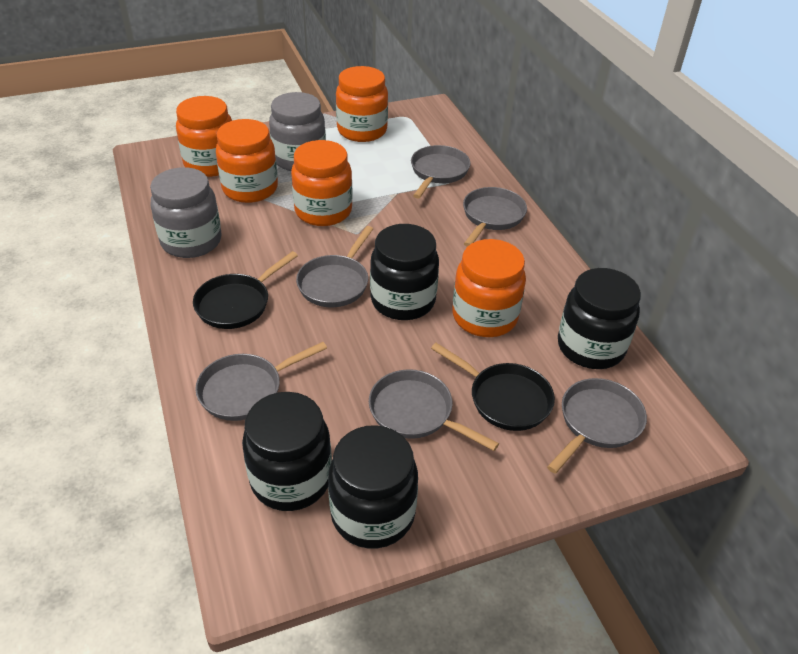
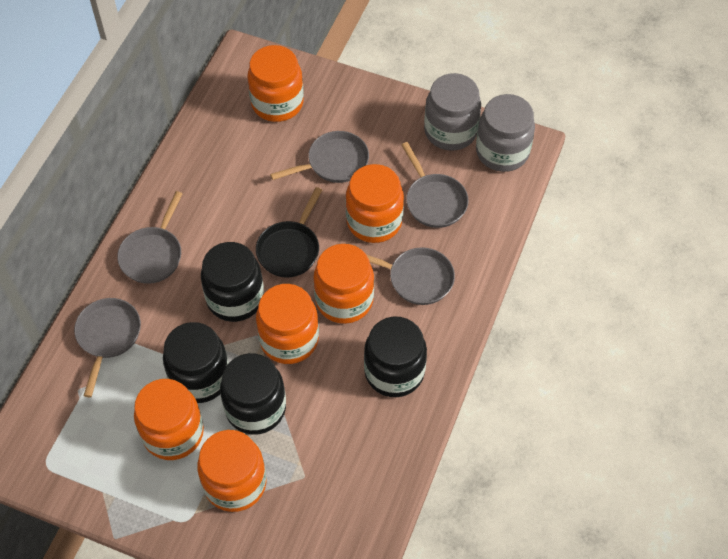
black pan: 2 -> 1
grey pan: 6 -> 5
orange jar: 5 -> 6

